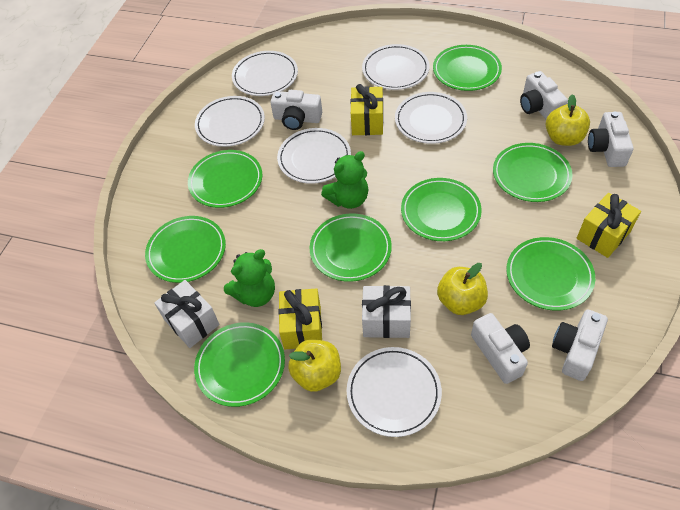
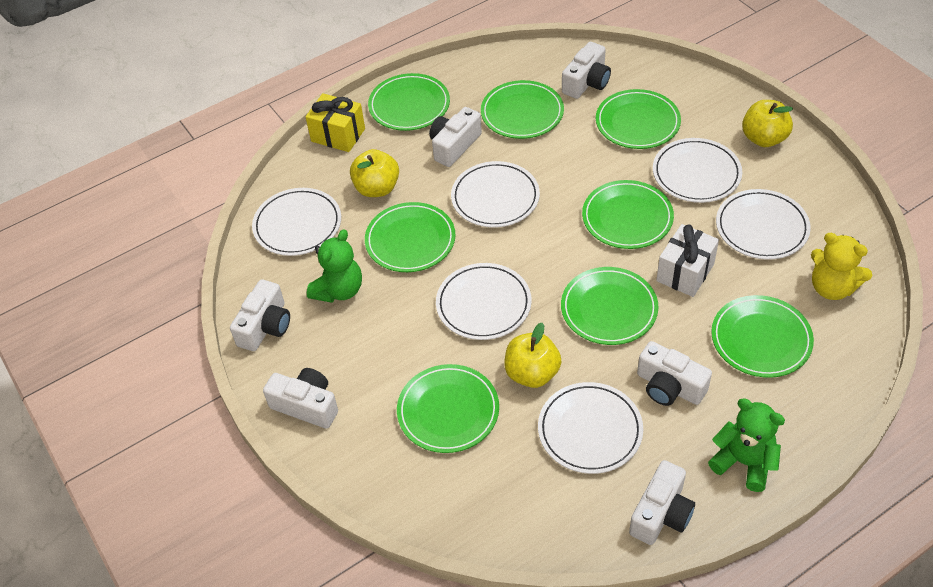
white camera: 5 -> 6
white gift: 2 -> 1
yellow gift: 3 -> 1
yellow teddy bear: 0 -> 1

